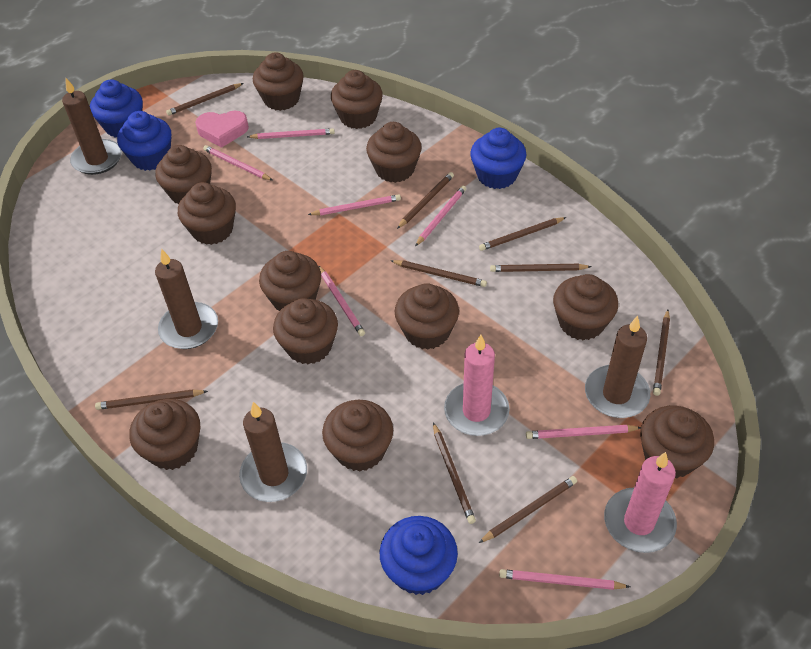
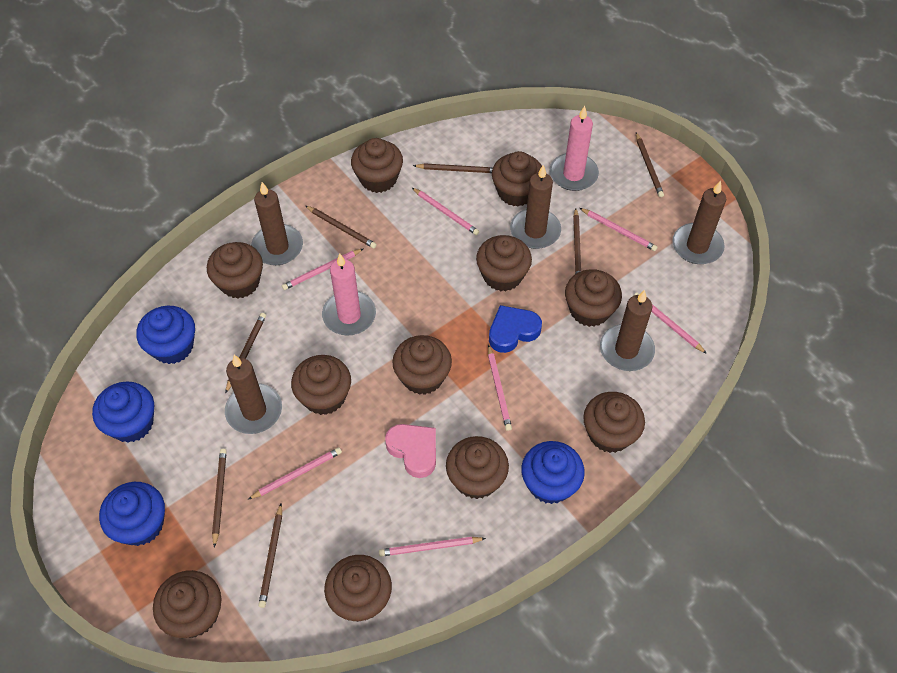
blue heart: 0 -> 1
brown candle: 4 -> 5
brown cupcake: 12 -> 11
brown pencil: 9 -> 7

